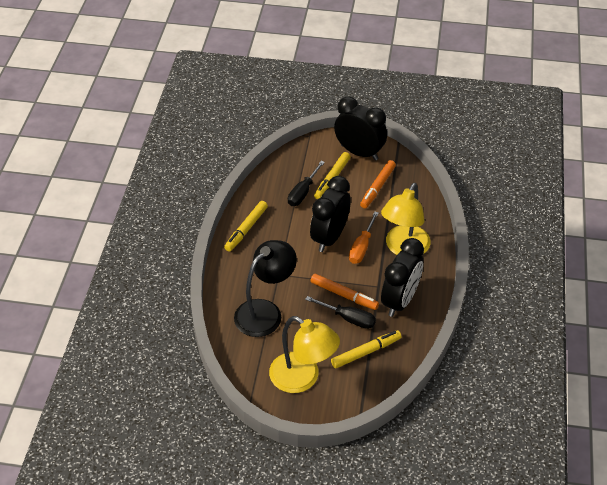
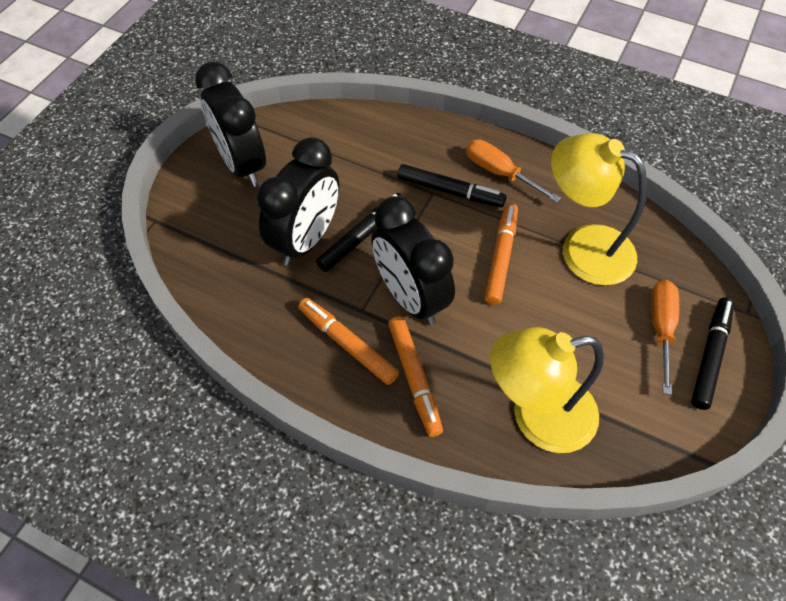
black lamp: 1 -> 0
black marker: 0 -> 3
black screwdriver: 2 -> 0
orange marker: 2 -> 3
orange screwdriver: 1 -> 2
yellow marker: 3 -> 0

